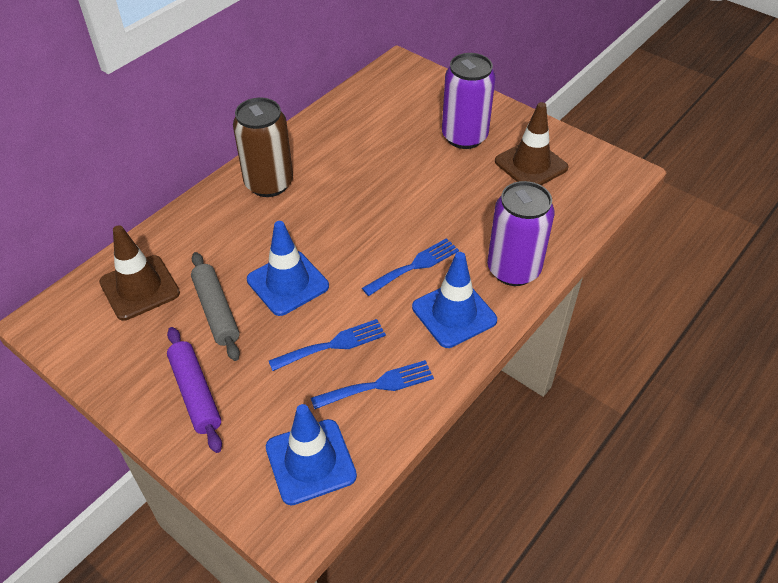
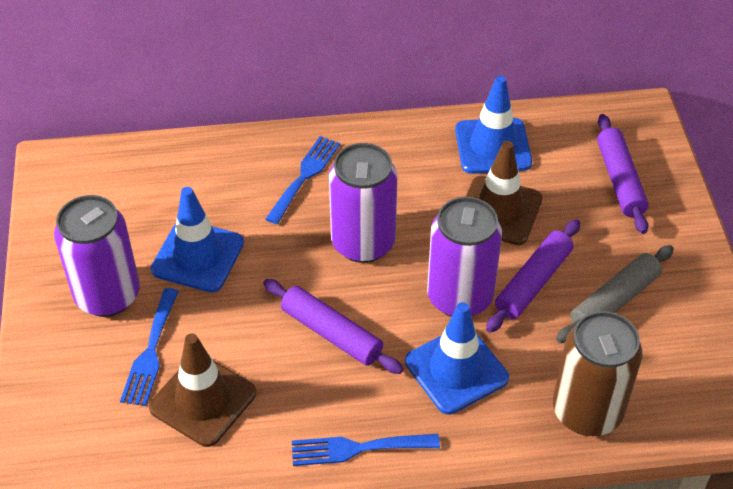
purple can: 2 -> 3
purple rolling pin: 1 -> 3

